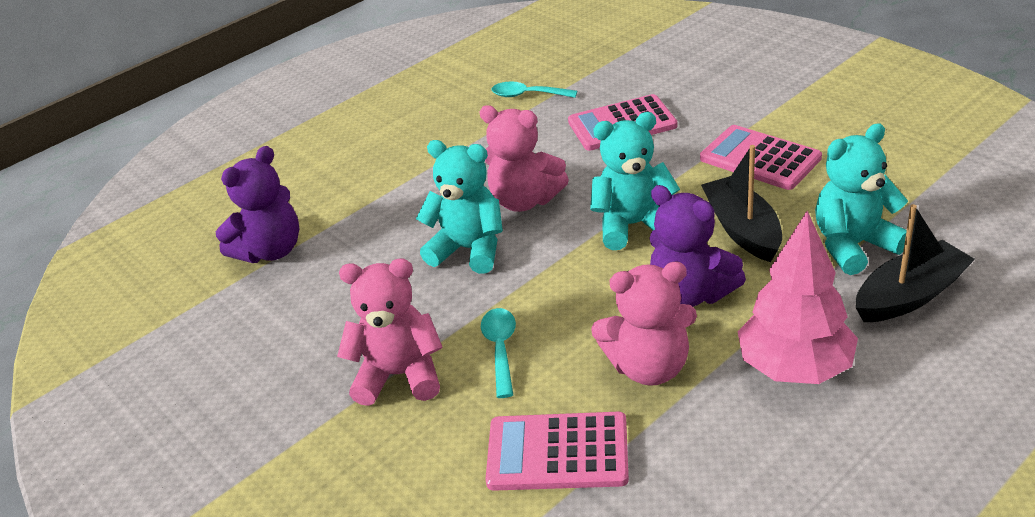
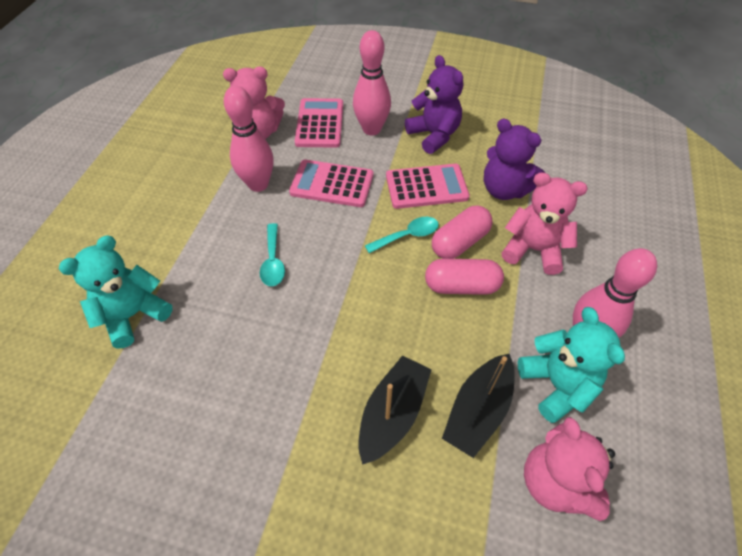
pink bowling pin: 0 -> 3
pink capsule: 0 -> 2
pink tree: 1 -> 0
turquoise teddy bear: 3 -> 2

